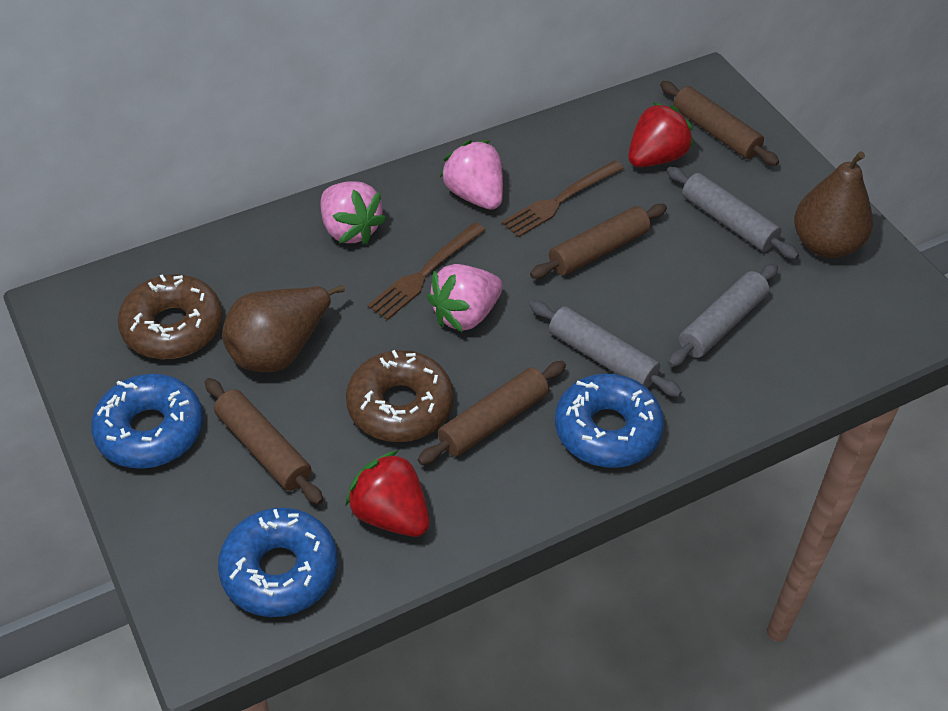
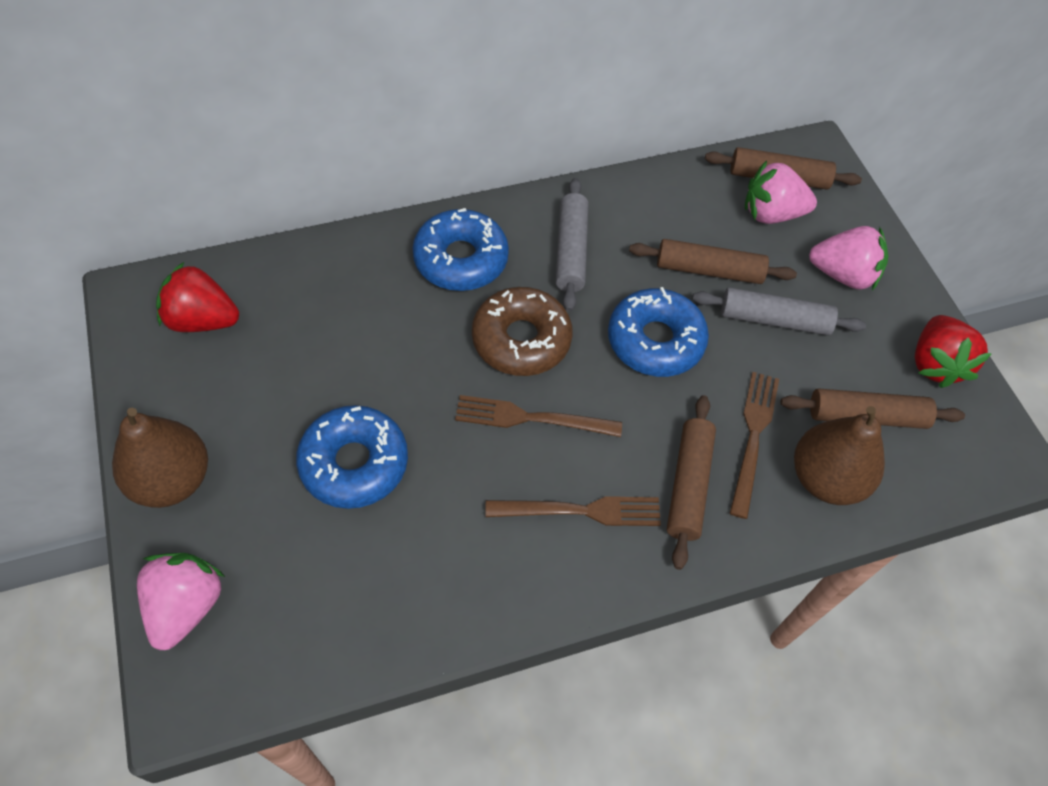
brown donut: 2 -> 1
brown fork: 2 -> 3
grey rolling pin: 3 -> 2

